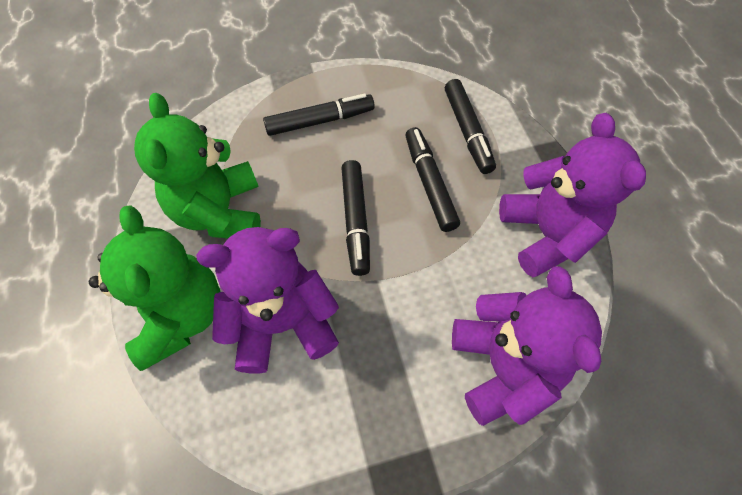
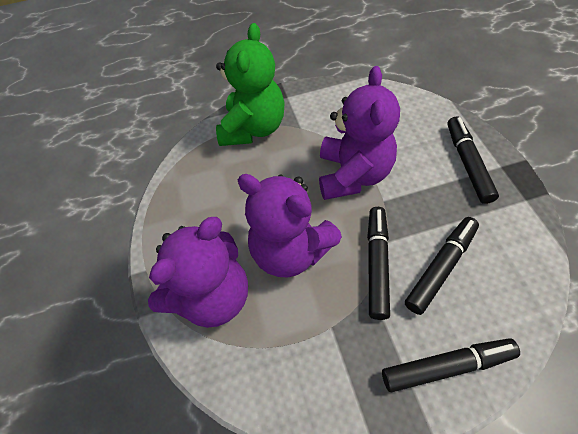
green teddy bear: 2 -> 1

